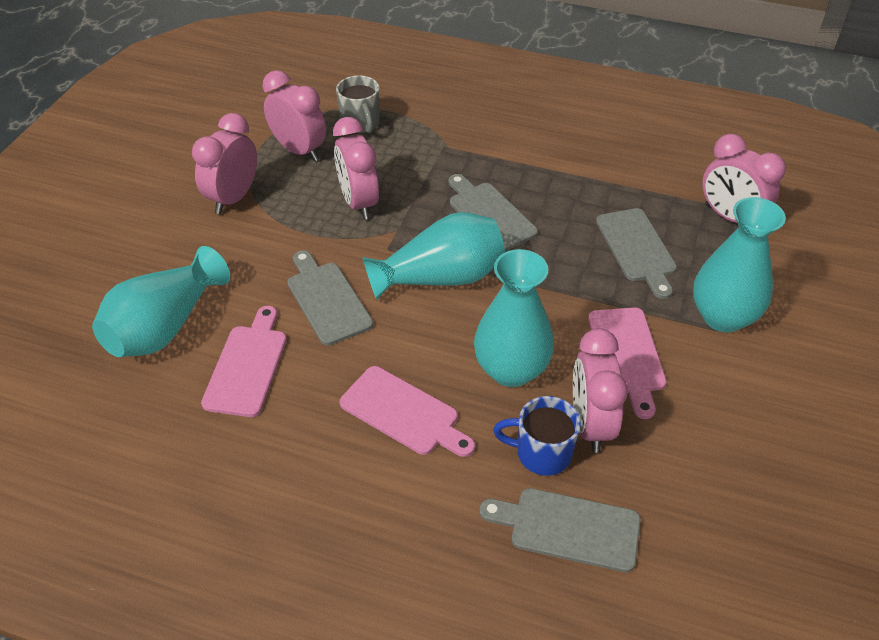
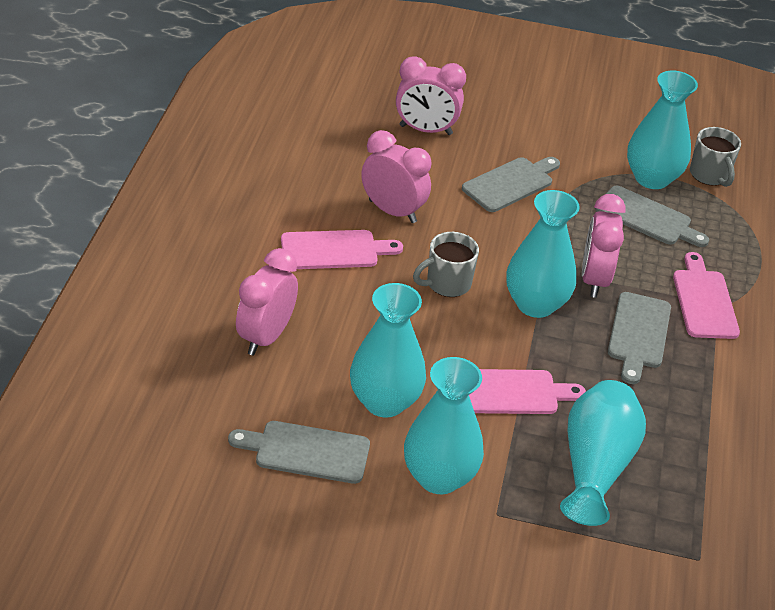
blue mug: 1 -> 0
grey mug: 1 -> 2
pink clock: 5 -> 4
turquoise vase: 4 -> 5

